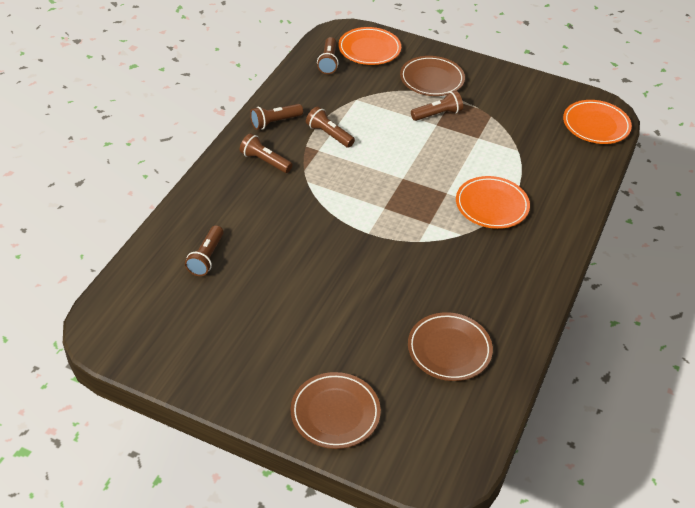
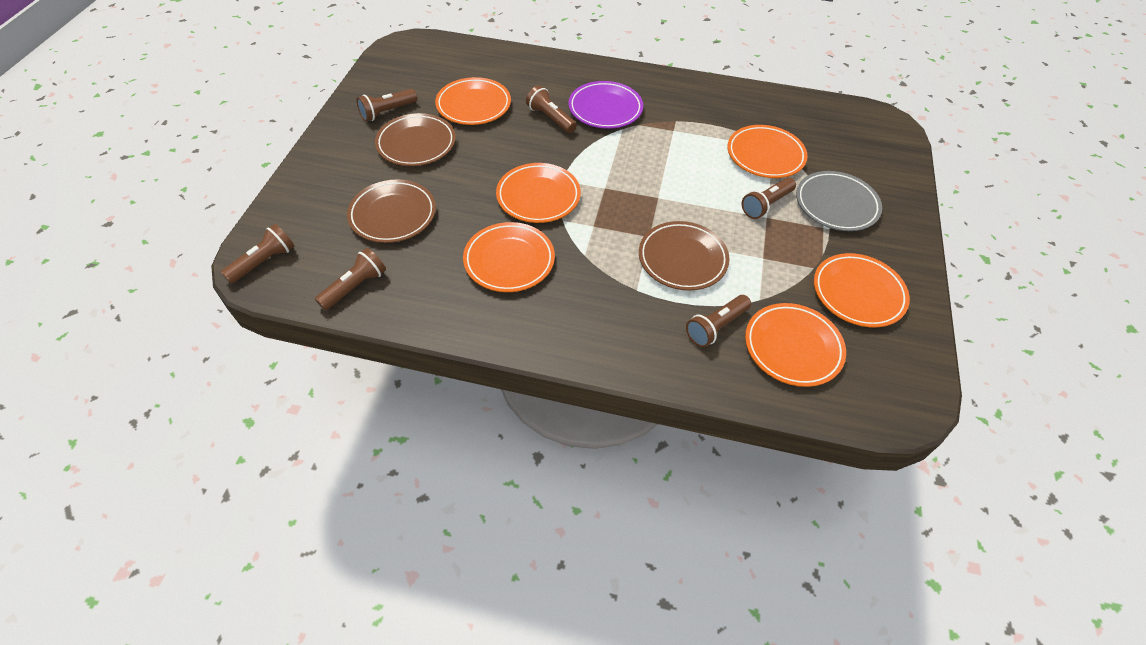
grey plate: 0 -> 1
orange plate: 3 -> 6
purple plate: 0 -> 1

